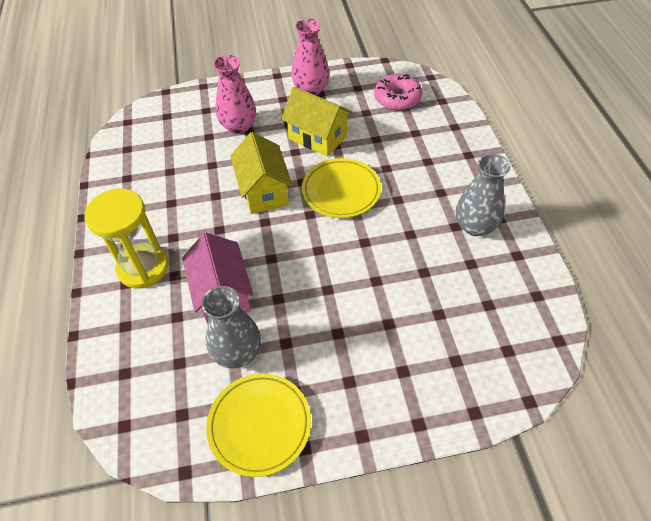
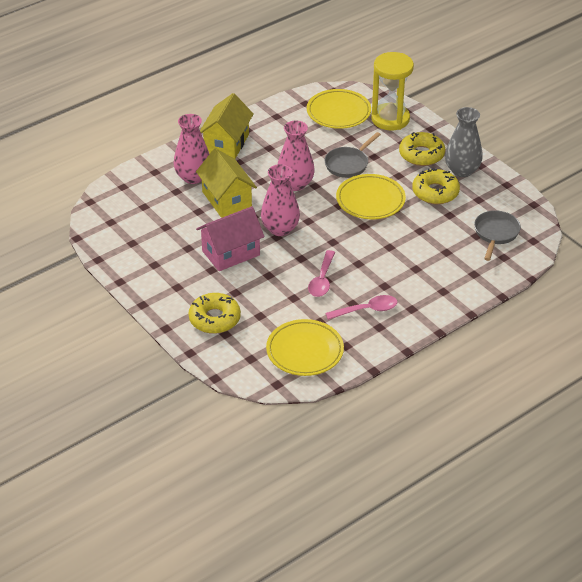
grey pan: 0 -> 2
grey vase: 2 -> 1
pink donut: 1 -> 0
pink spoon: 0 -> 2
pink vase: 2 -> 3
yellow donut: 0 -> 3
yellow plate: 2 -> 3

